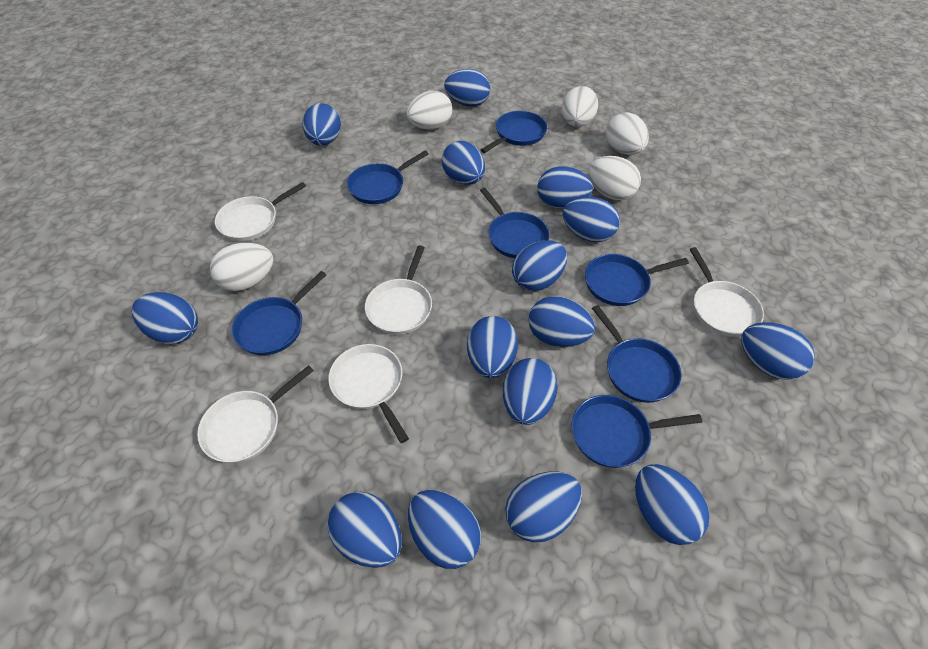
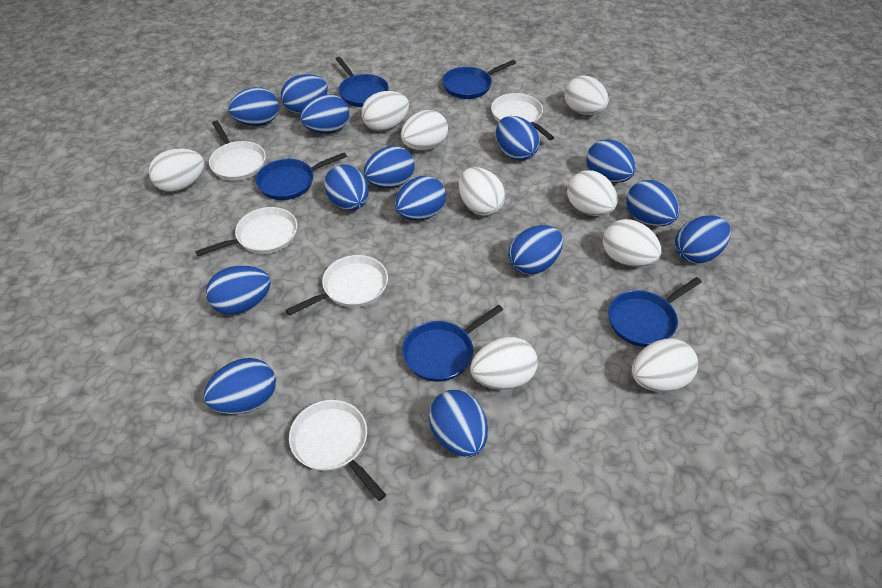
blue egg: 15 -> 14
blue pan: 7 -> 5
white egg: 5 -> 9

